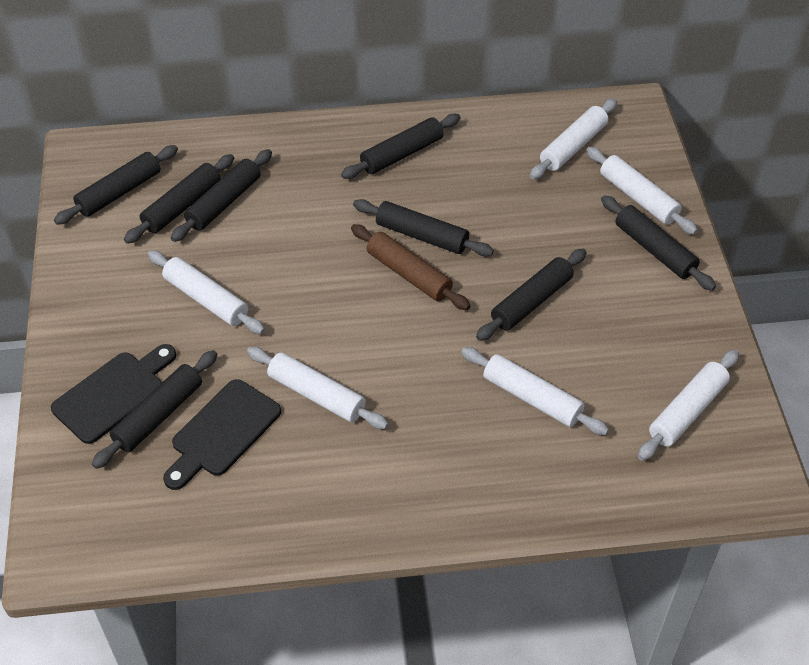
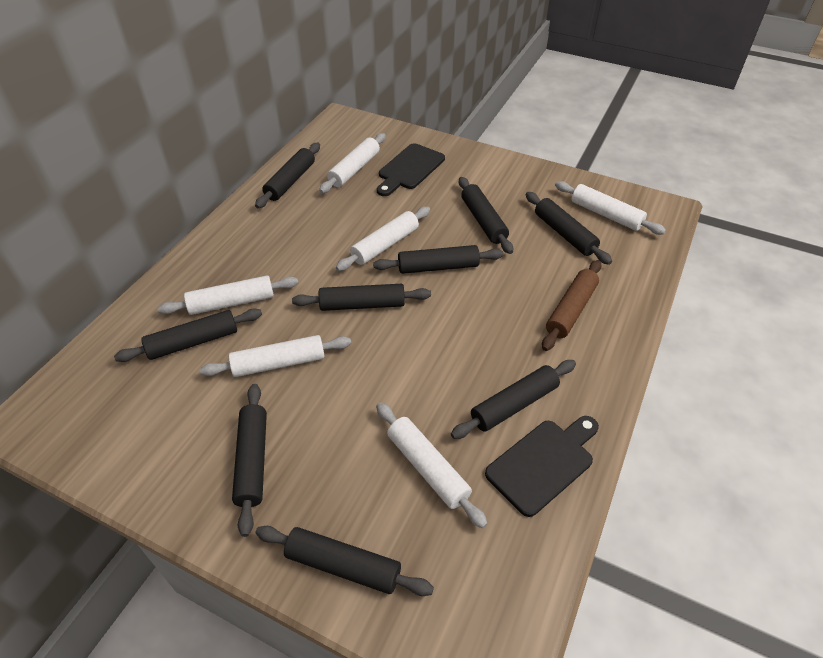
black rolling pin: 8 -> 9

